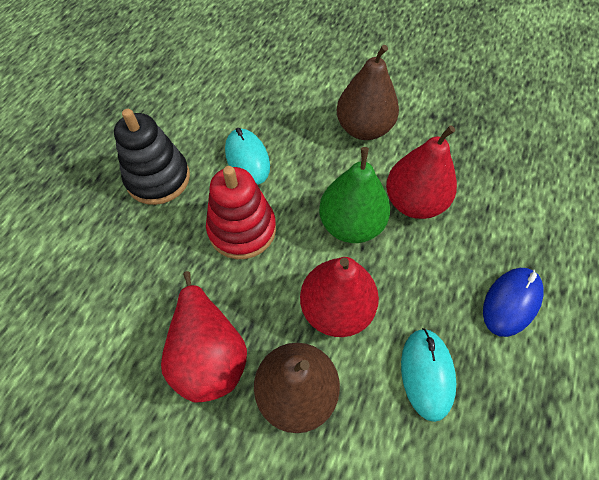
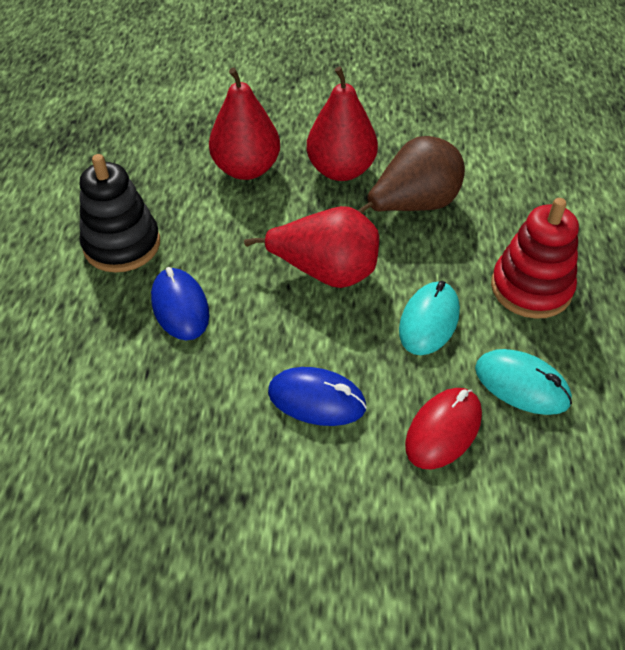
blue mouse: 1 -> 2
brown pear: 2 -> 1
green pear: 1 -> 0
red mouse: 0 -> 1

